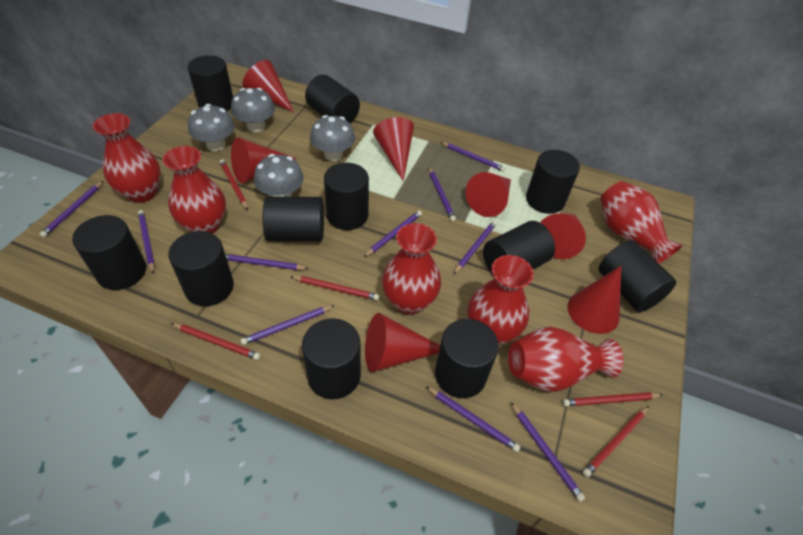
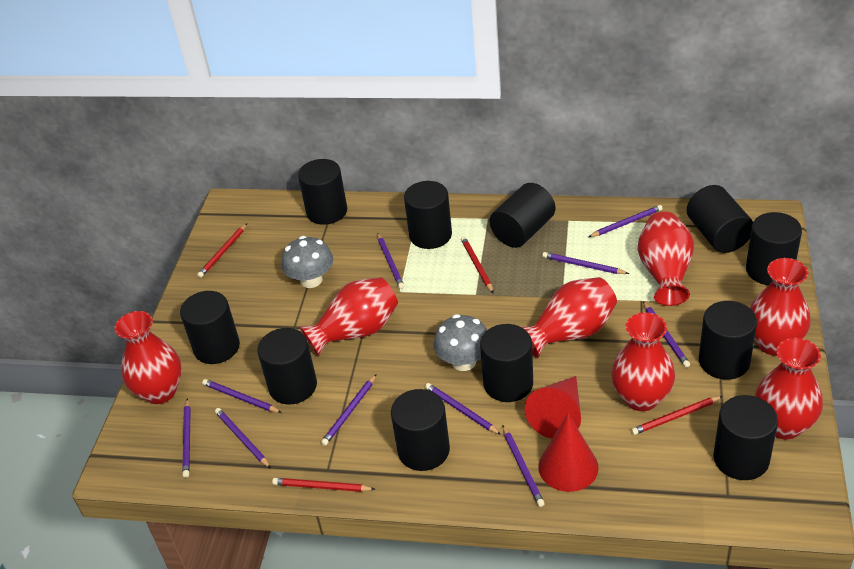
grey mushroom: 4 -> 2
red cone: 7 -> 2
red pencil: 5 -> 4
red vase: 6 -> 7

